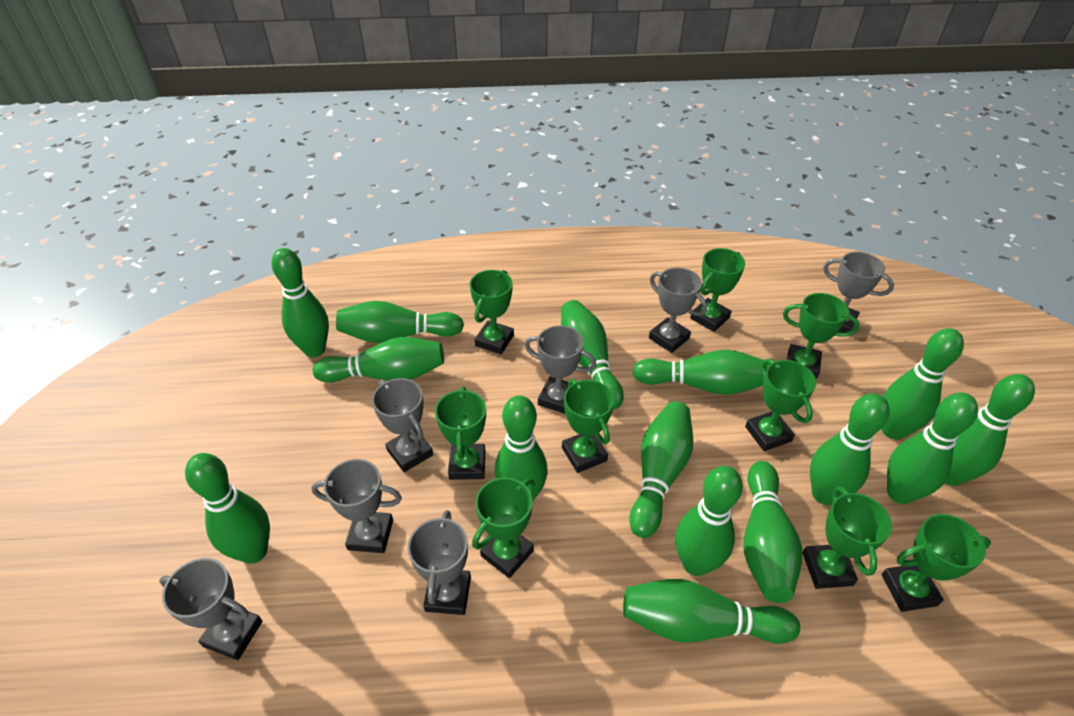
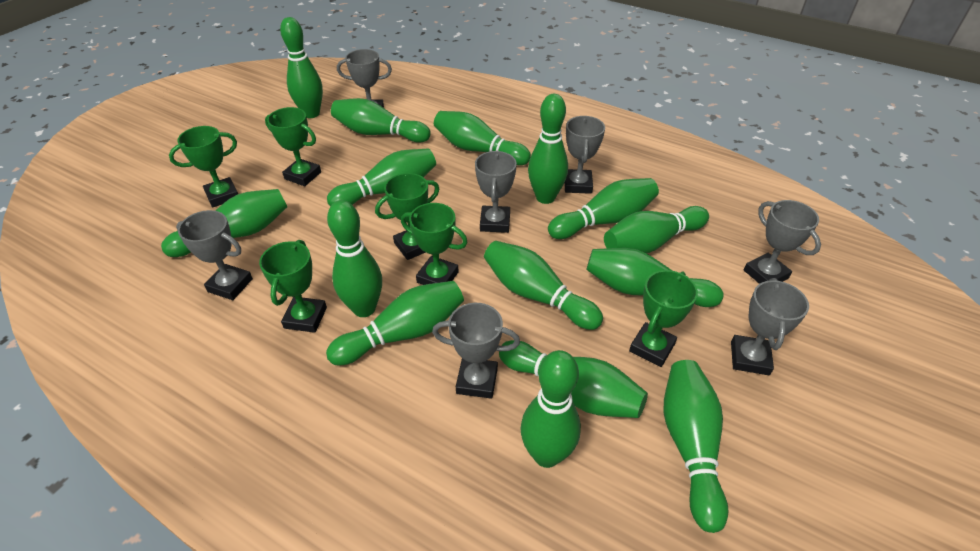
green trophy: 9 -> 6

